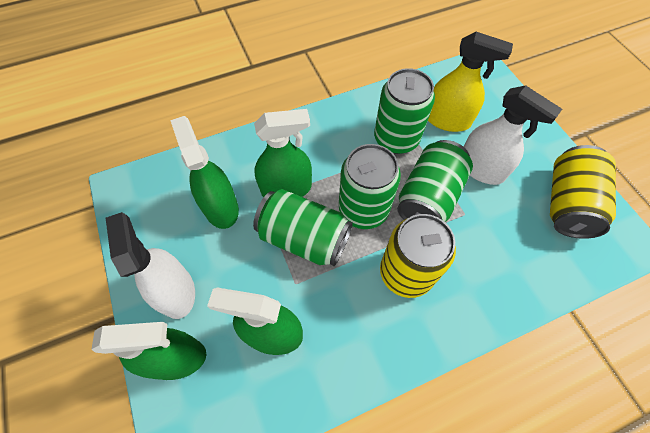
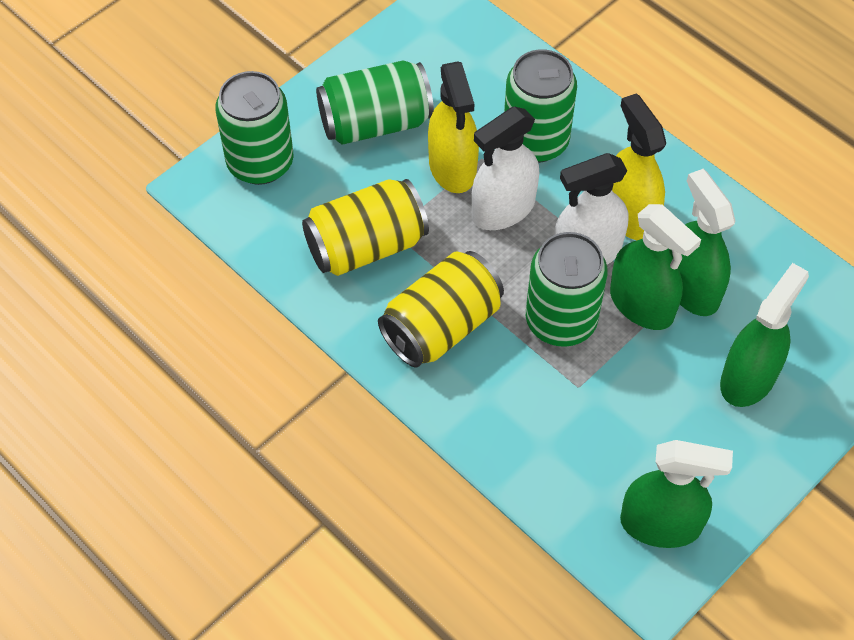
yellow spray bottle: 1 -> 2

